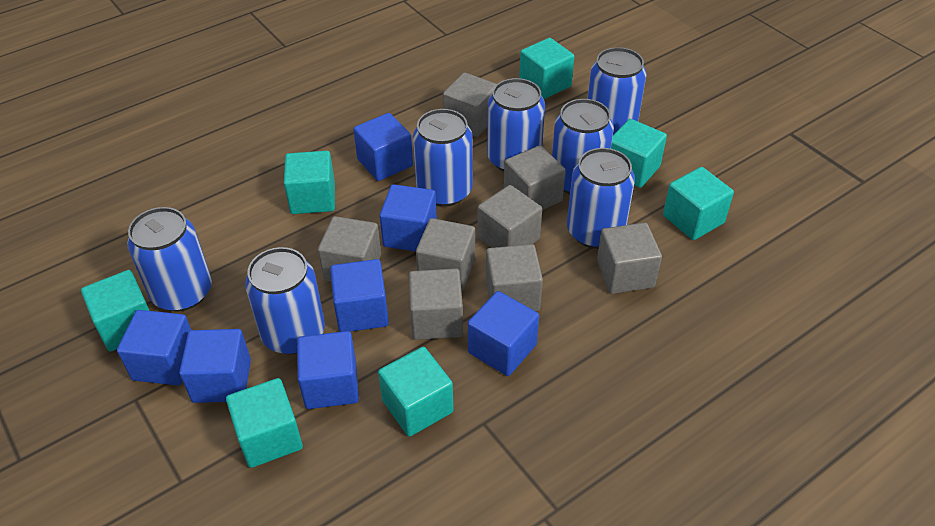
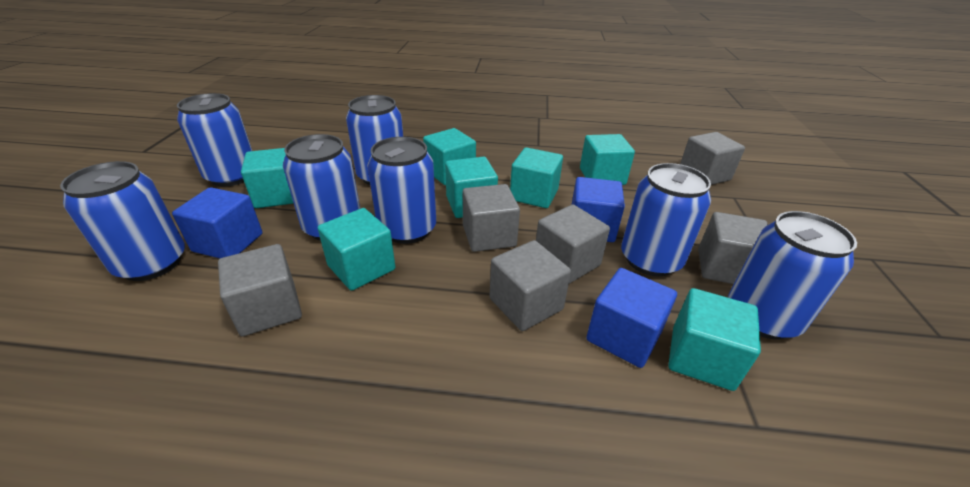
blue cube: 7 -> 3
grey cube: 8 -> 6

